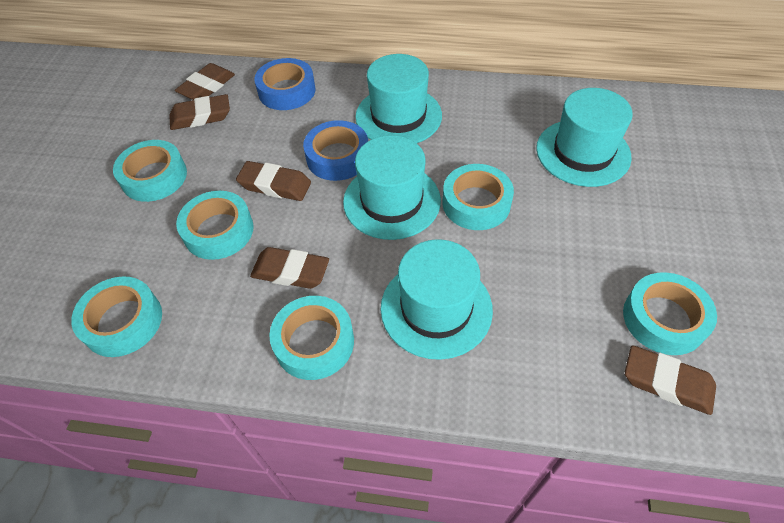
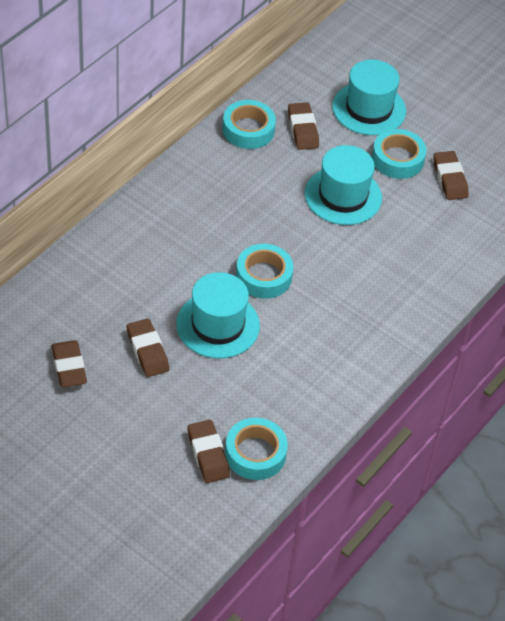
blue tape: 2 -> 0
turquoise hat: 4 -> 3
turquoise tape: 6 -> 4

